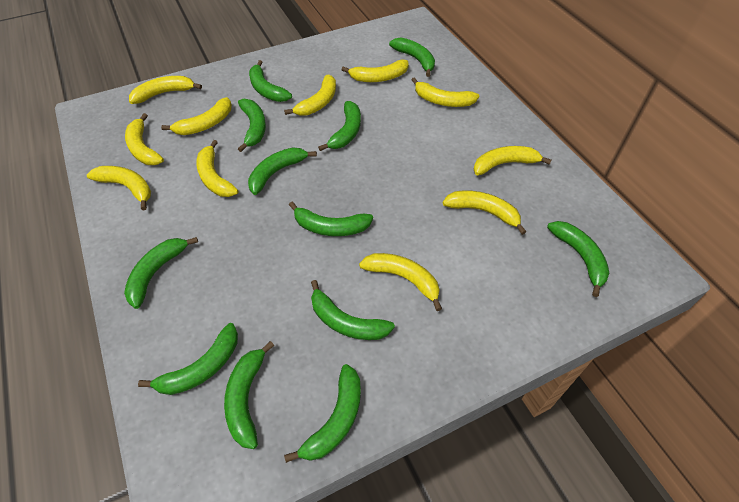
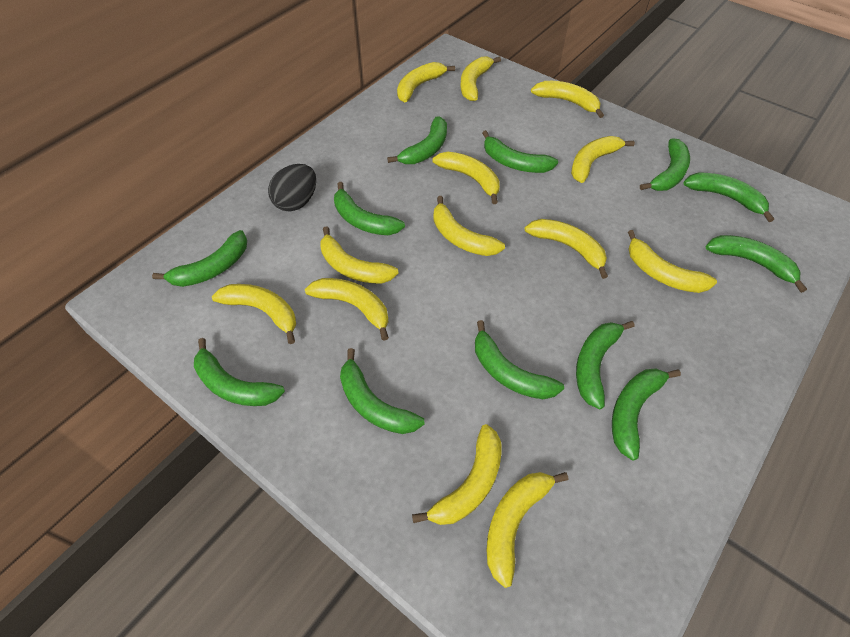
black egg: 0 -> 1
yellow banana: 11 -> 13

